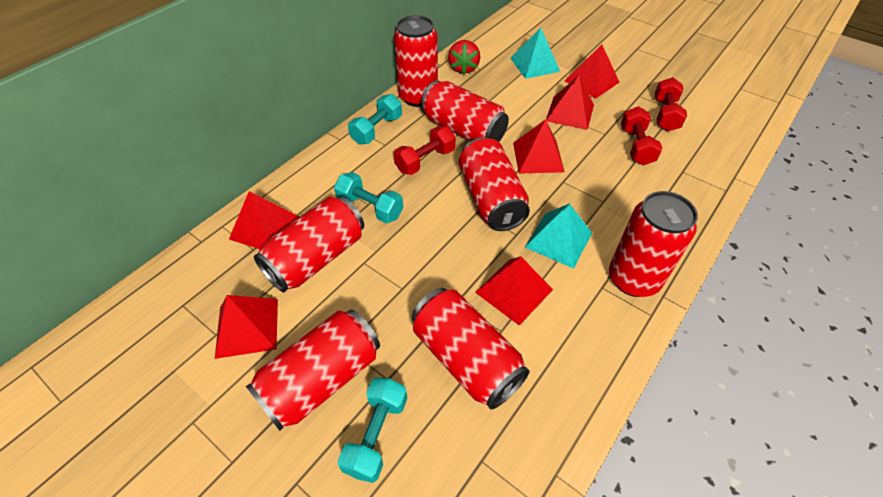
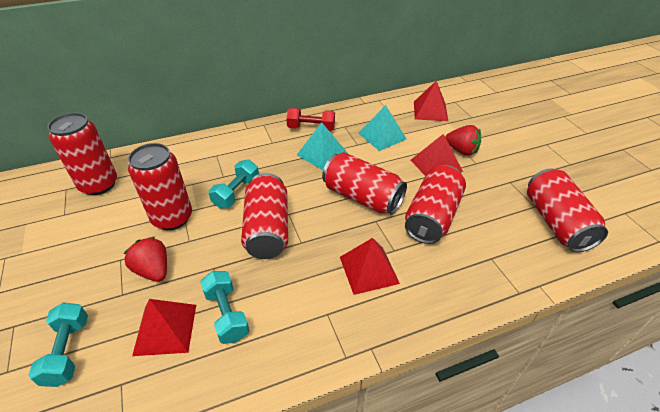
red can: 7 -> 6
red dumbbell: 3 -> 1
red pyramid: 6 -> 4
red strawberry: 1 -> 2

